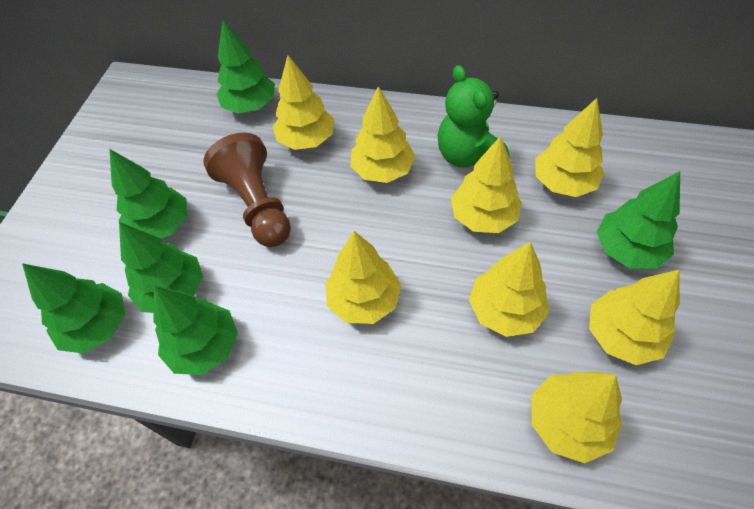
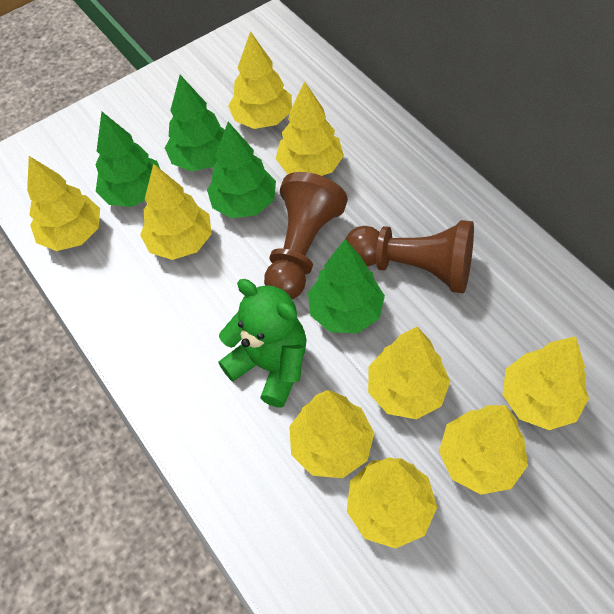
brown pawn: 1 -> 2
green tree: 6 -> 4
yellow tree: 8 -> 9

